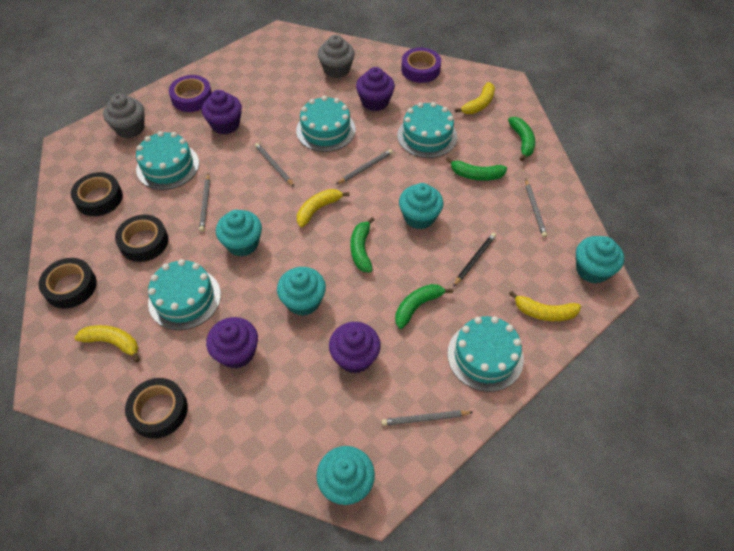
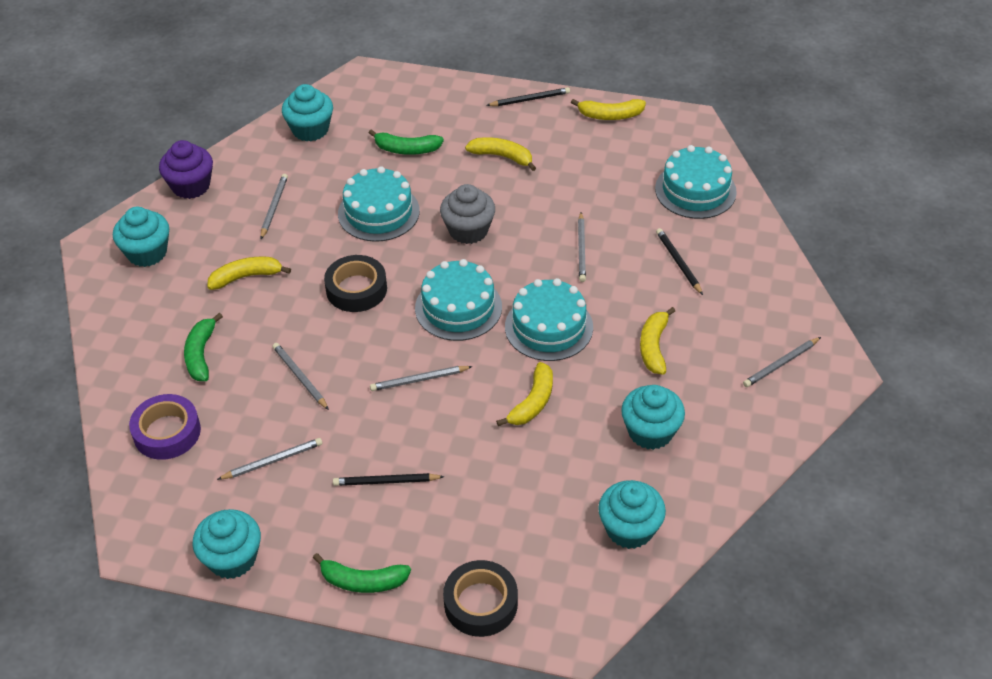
black pencil: 1 -> 3
black tape: 4 -> 2
green banana: 4 -> 3
grey cupcake: 2 -> 1
grey pencil: 5 -> 6
purple cupcake: 4 -> 1
purple tape: 2 -> 1
turquoise cake: 5 -> 4
yellow banana: 4 -> 5

